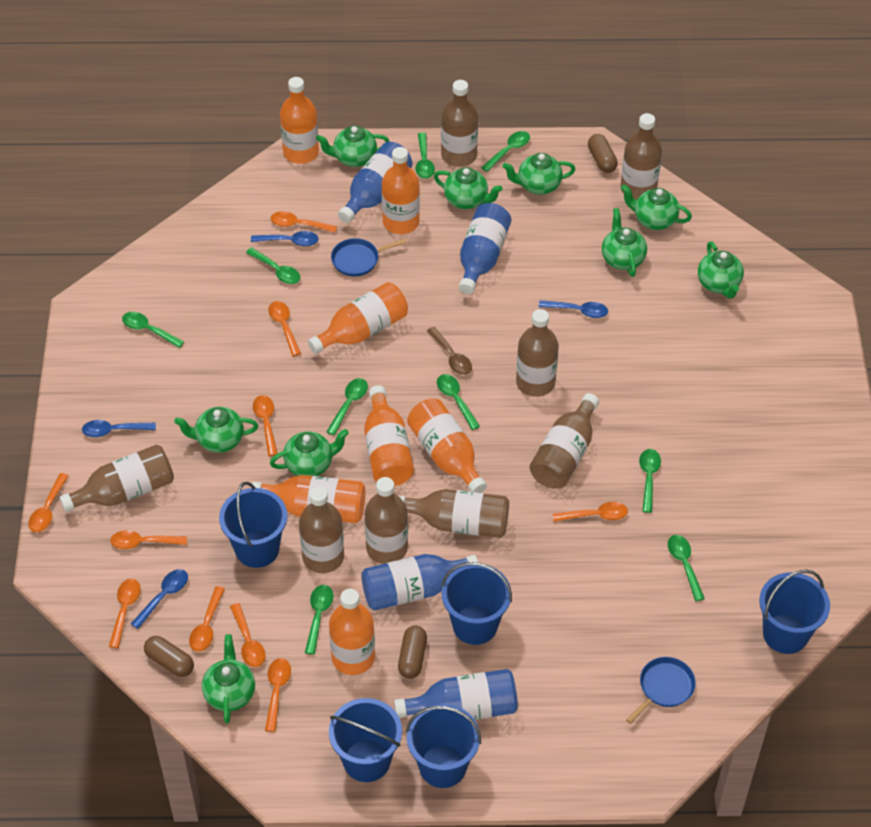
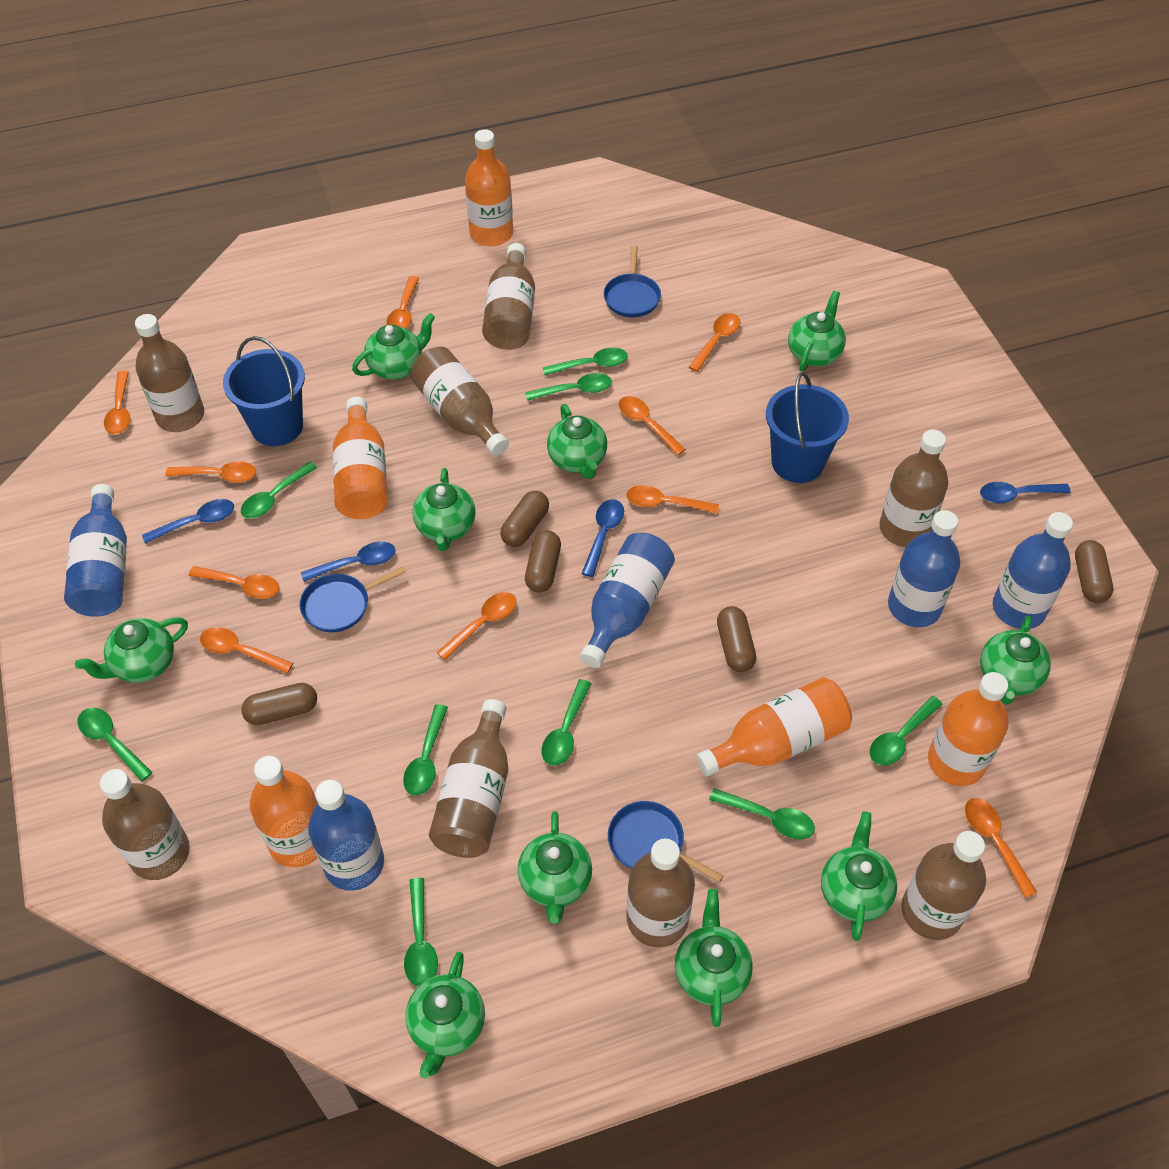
blue bottle: 4 -> 5
blue bucket: 5 -> 2
blue pan: 2 -> 3
brown capsule: 3 -> 5
brown spoon: 1 -> 0
green teapot: 9 -> 10
orange bottle: 7 -> 5

